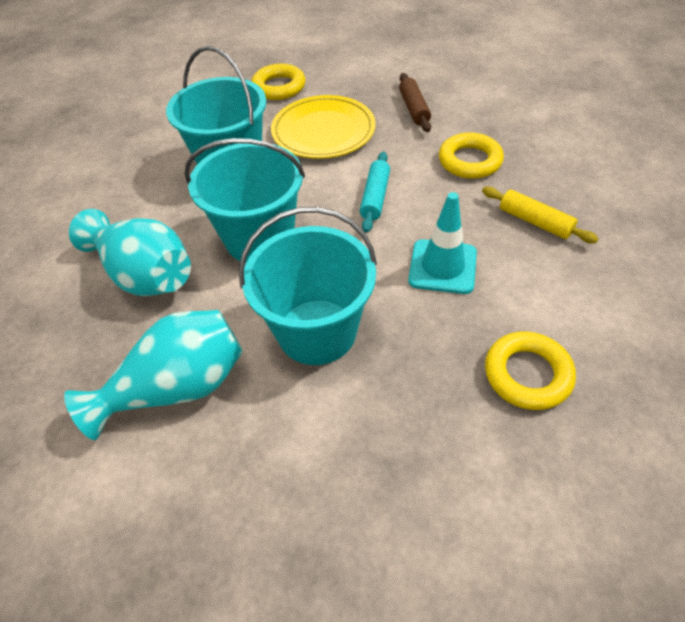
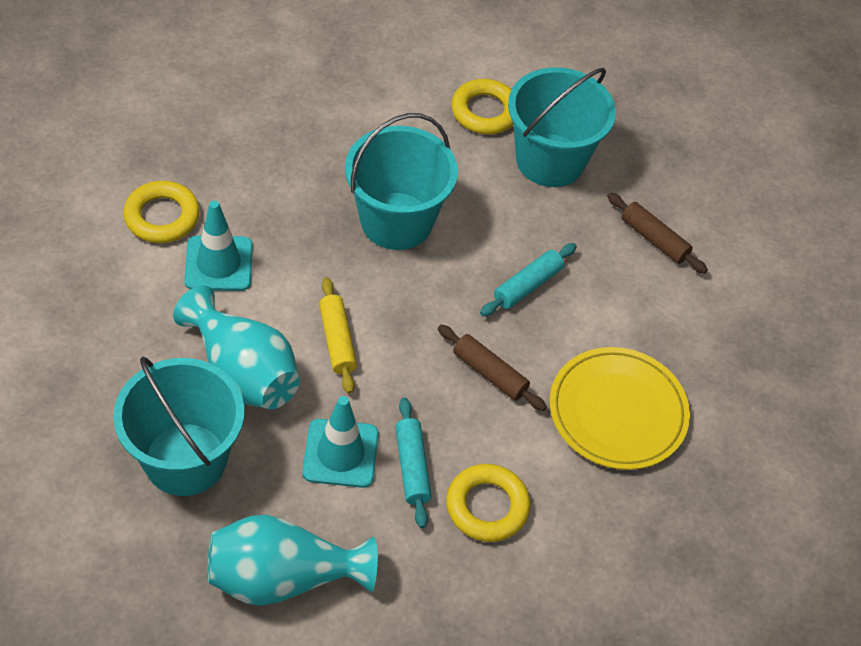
brown rolling pin: 1 -> 2
turquoise rolling pin: 1 -> 2
turquoise traffic cone: 1 -> 2

